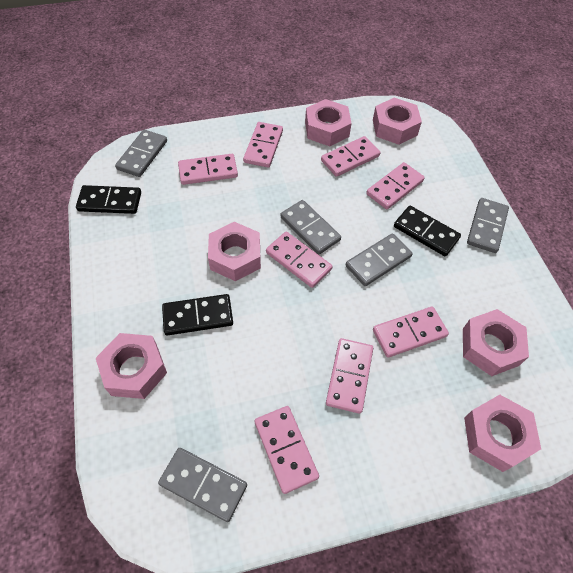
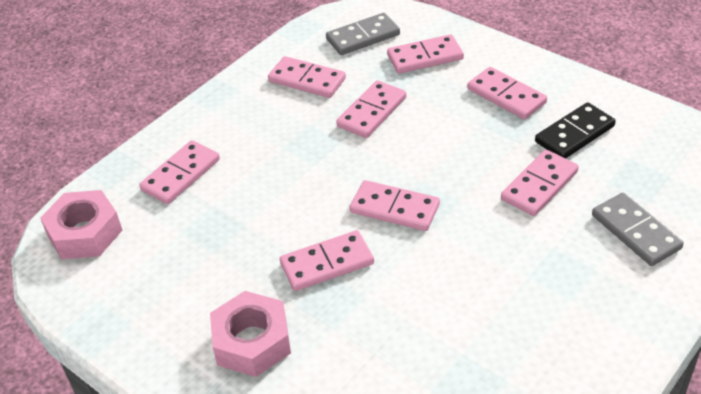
black domino: 3 -> 1
grey domino: 5 -> 2
pink nut: 6 -> 2

